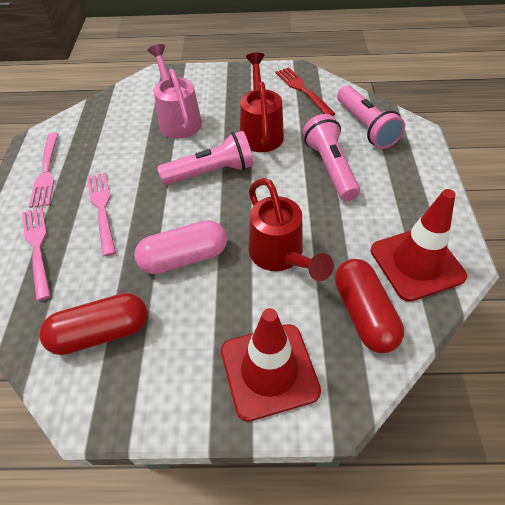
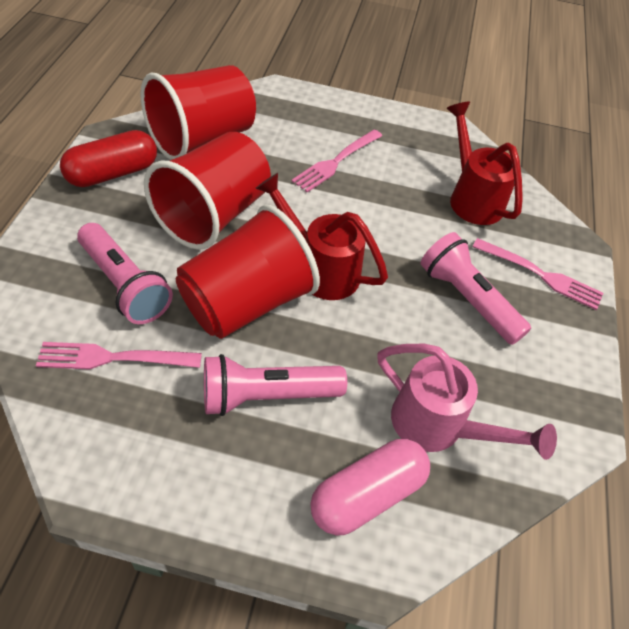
red capsule: 2 -> 1
red cup: 0 -> 3
red fork: 1 -> 0
red traffic cone: 2 -> 0

